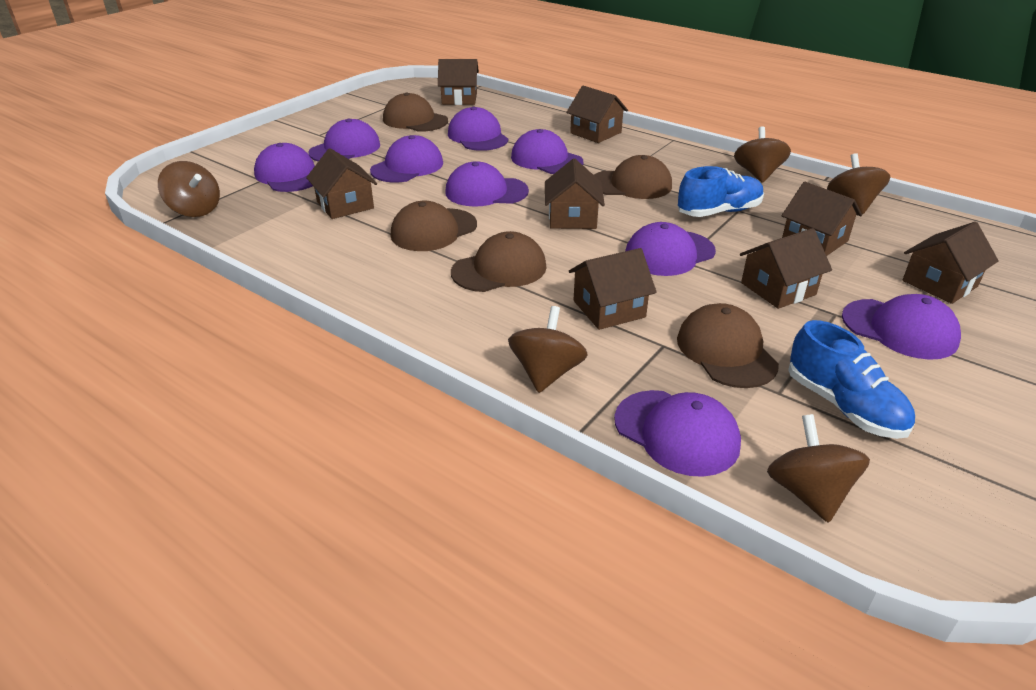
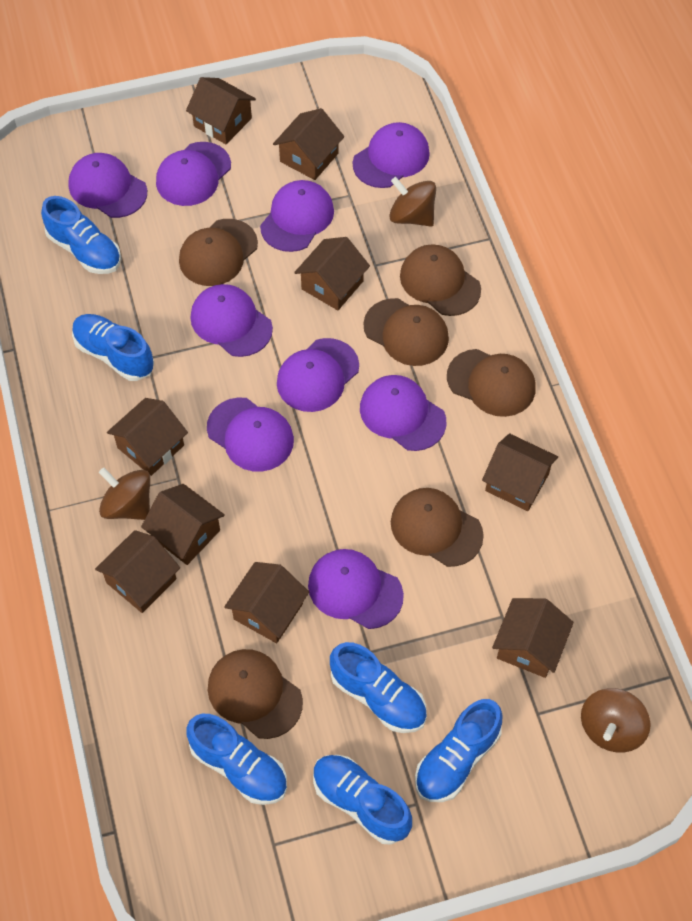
blue shoe: 2 -> 6
brown cap: 5 -> 6
brown house: 8 -> 9
brown spinning top: 5 -> 3

